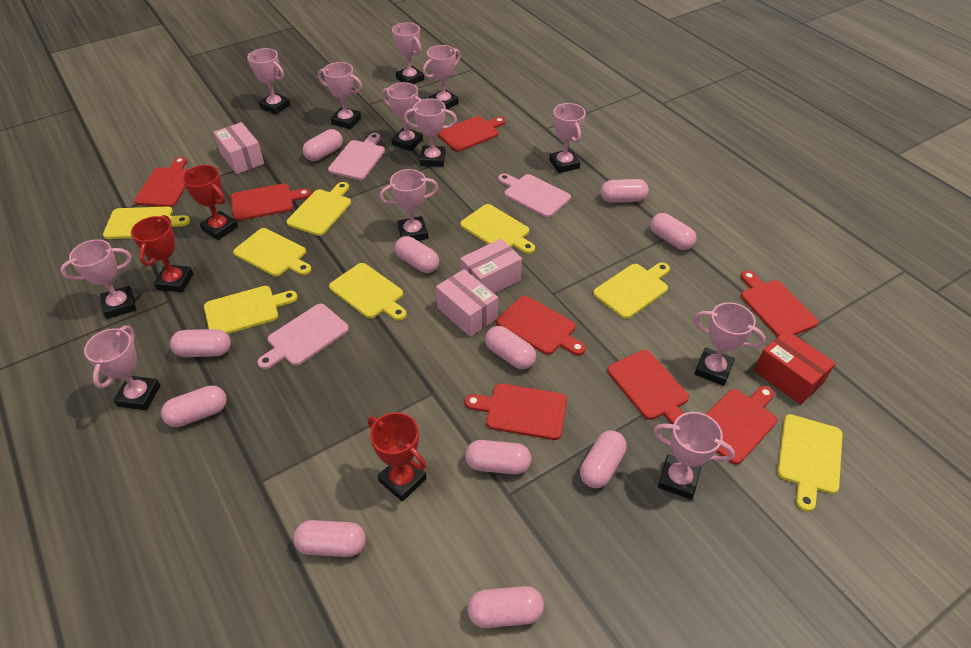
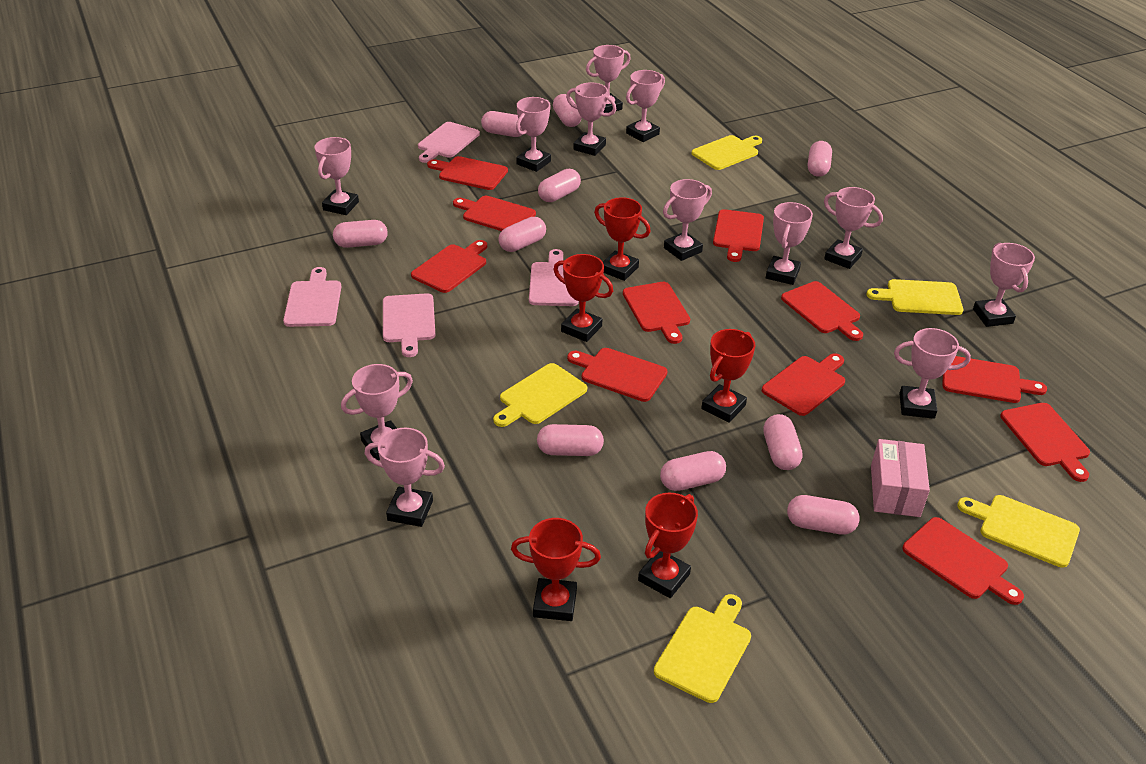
pink box: 3 -> 1
pink capsule: 11 -> 10
pink cutting board: 3 -> 4
red box: 1 -> 0
red cutting board: 8 -> 11
red trophy: 3 -> 5
yellow cutting board: 8 -> 5

